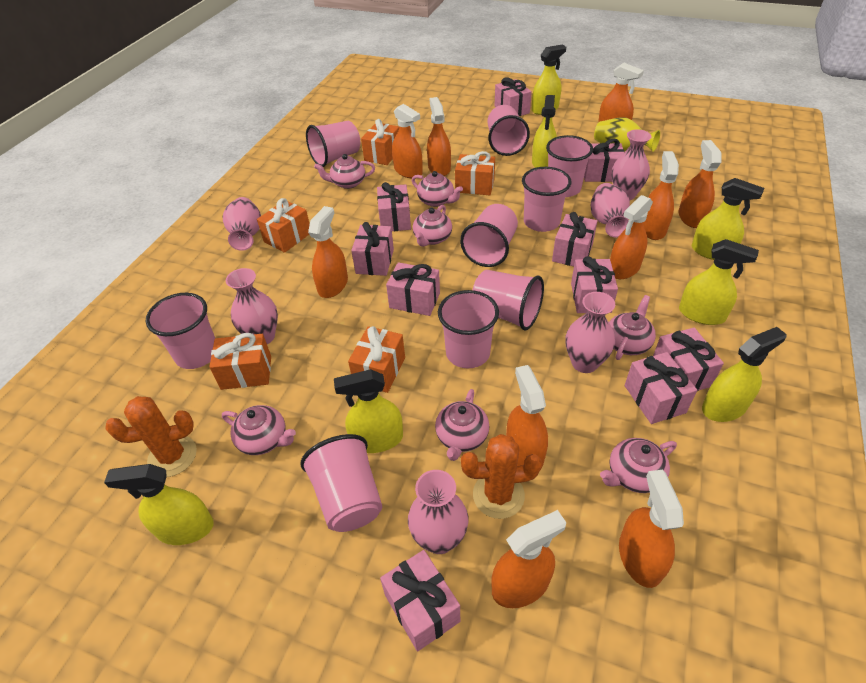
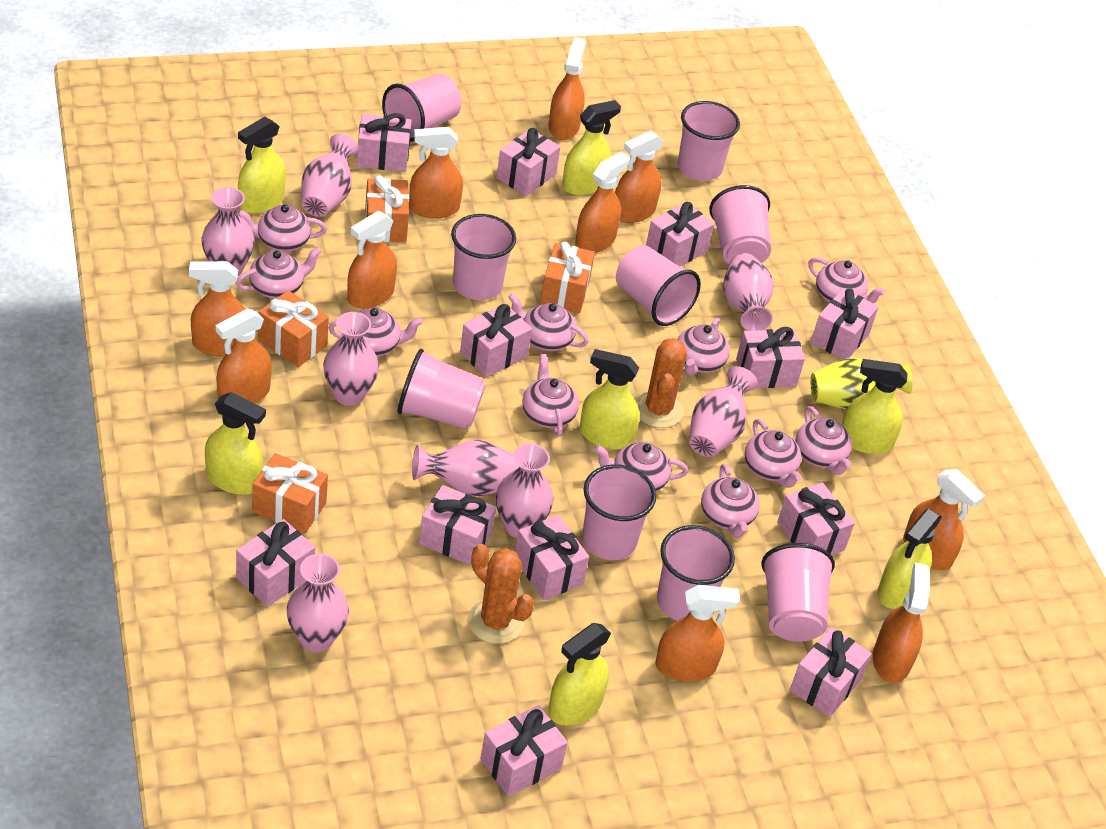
orange gift: 5 -> 4
pink gift: 10 -> 12
pink teapot: 7 -> 11
pink vase: 6 -> 8

